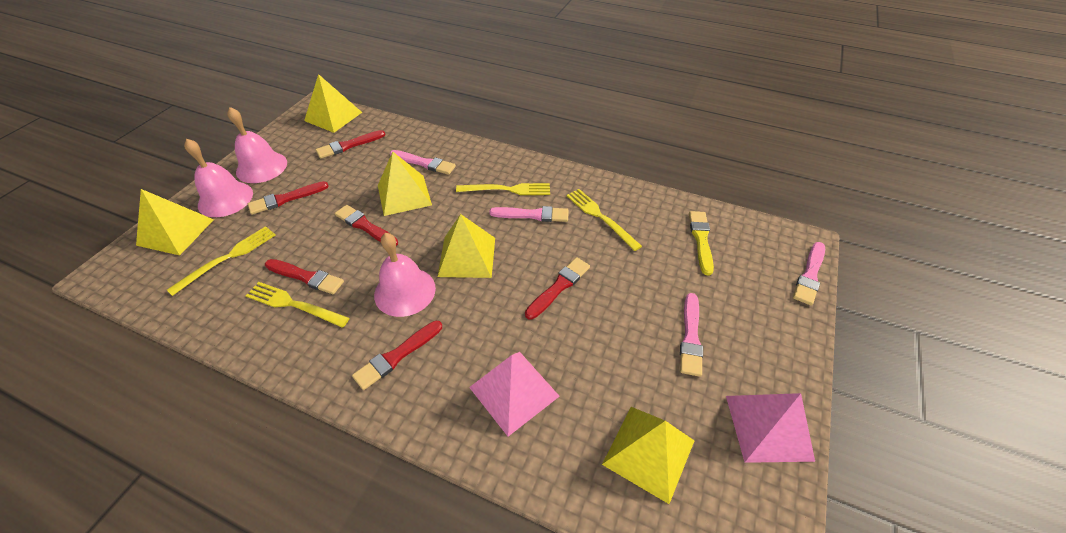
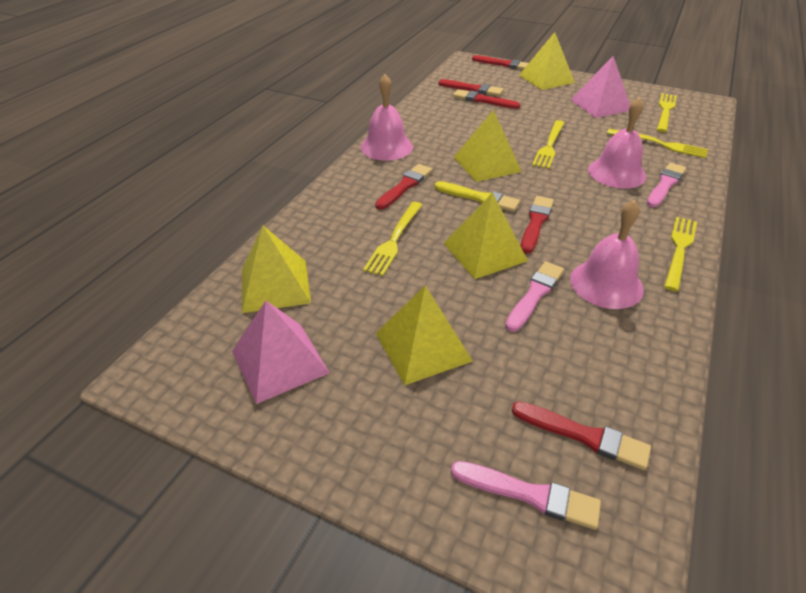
pink brush: 4 -> 3
yellow fork: 4 -> 5

